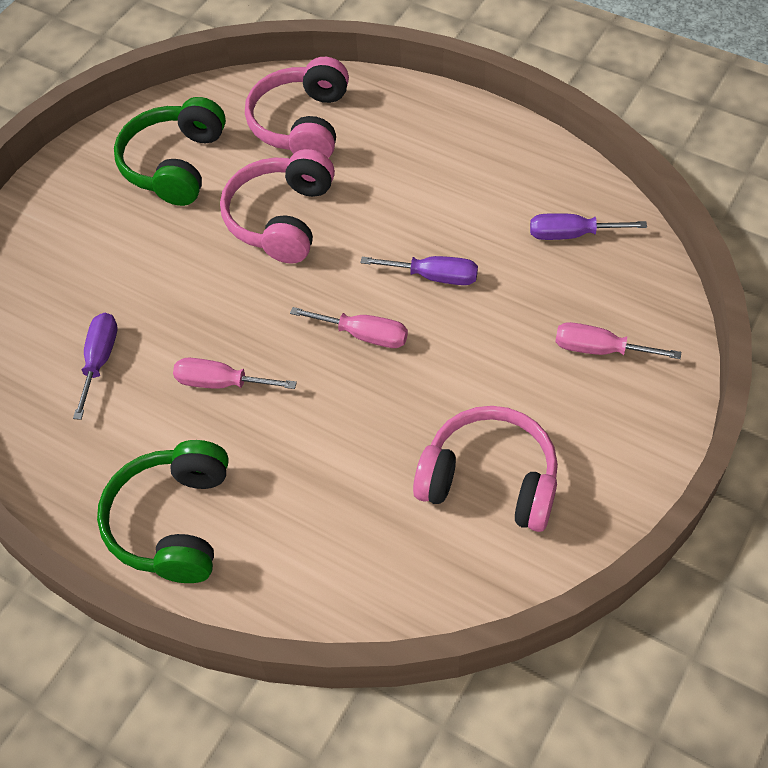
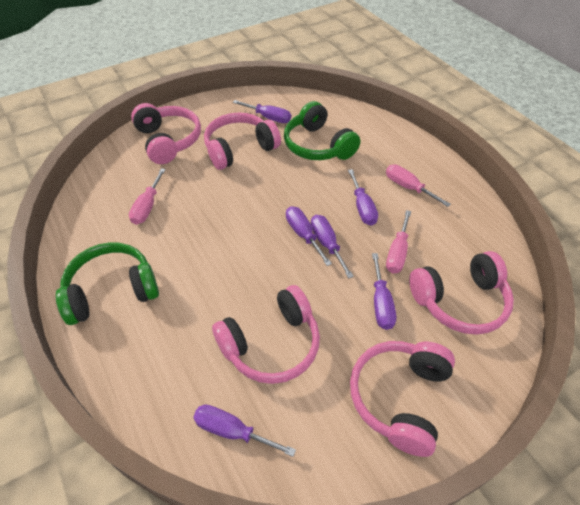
pink headphones: 3 -> 5
purple screwdriver: 3 -> 6

